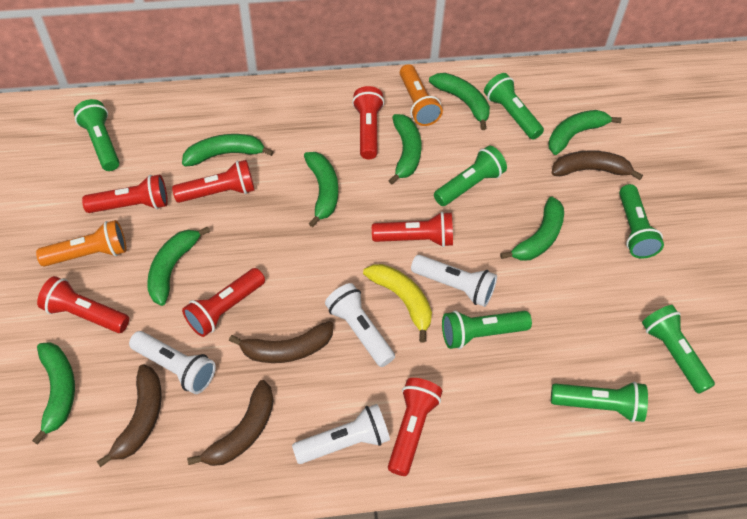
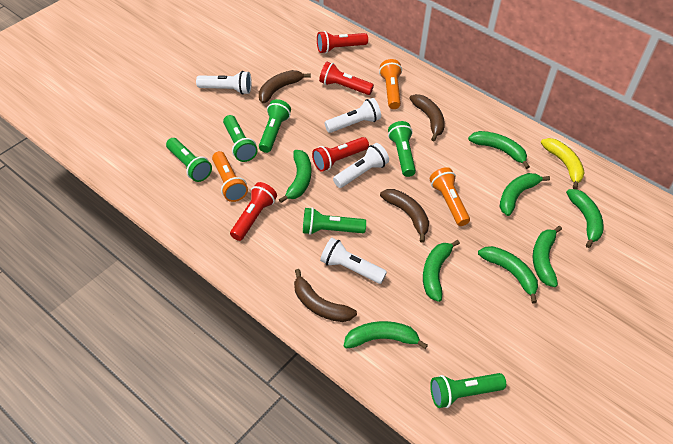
green flashlight: 7 -> 6
orange flashlight: 2 -> 3
red flashlight: 7 -> 4

